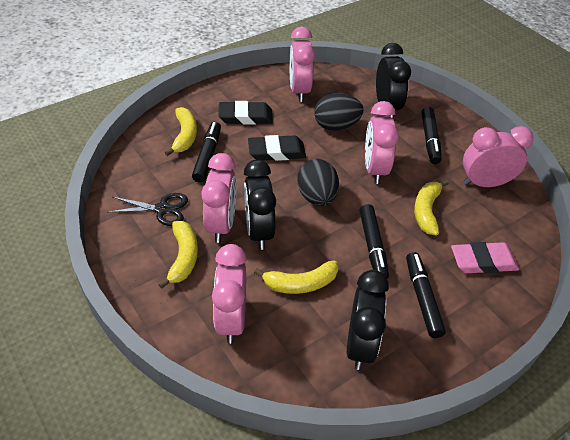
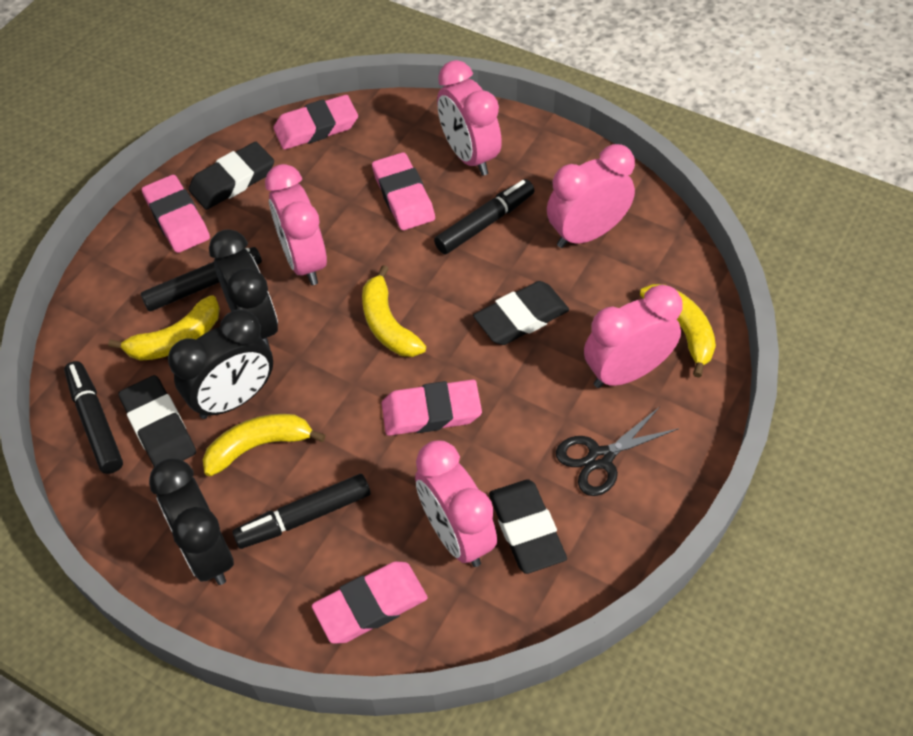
black egg: 2 -> 0
black eraser: 2 -> 4
pink eraser: 1 -> 5

